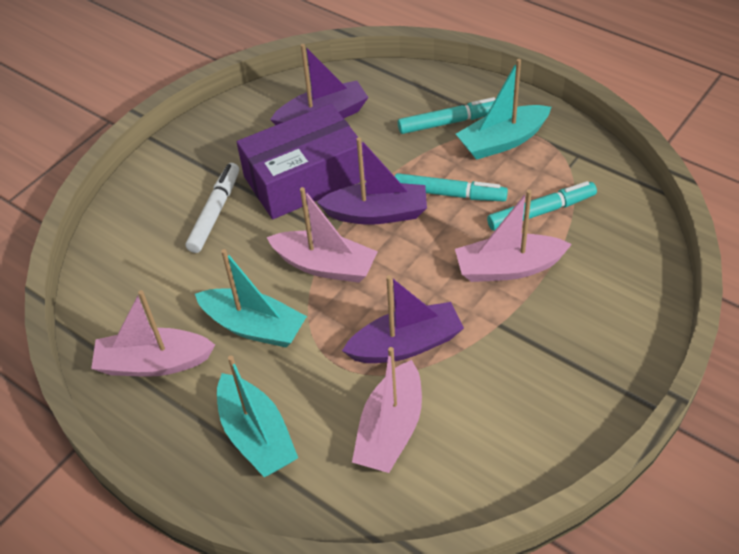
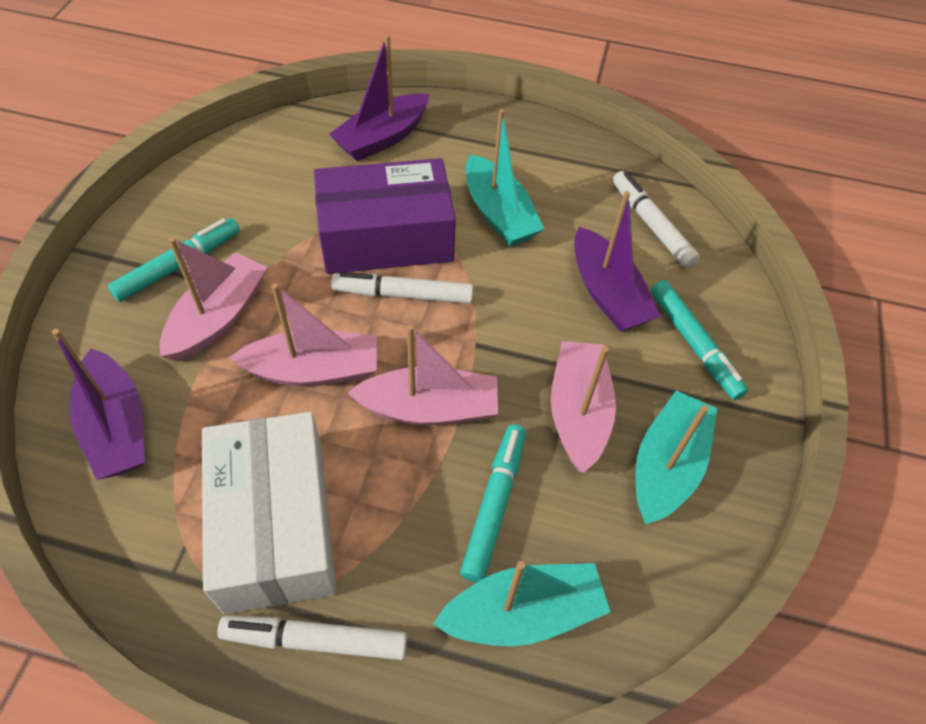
white box: 0 -> 1
white marker: 1 -> 3

